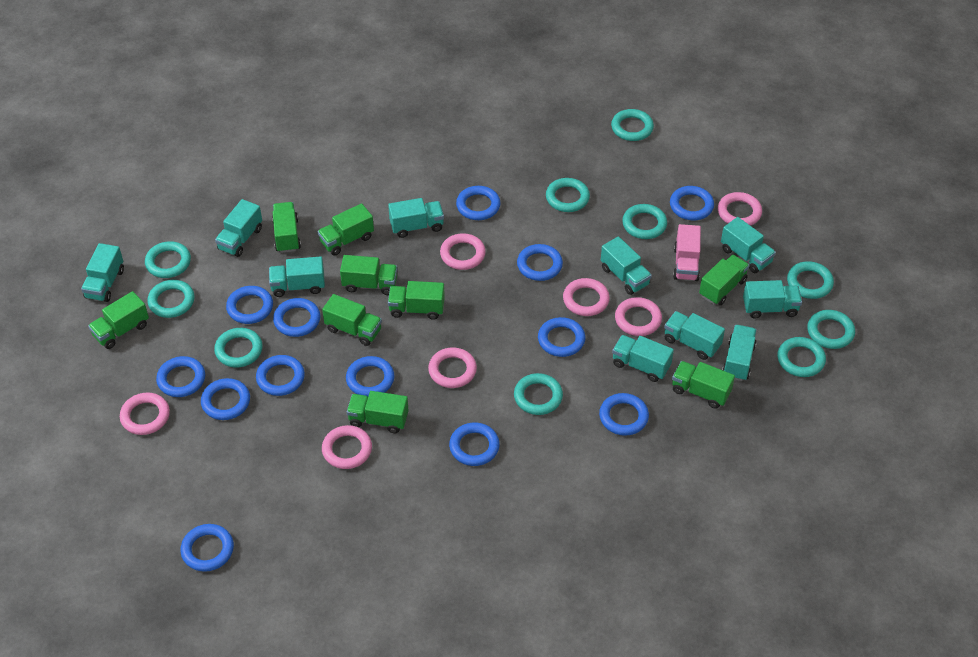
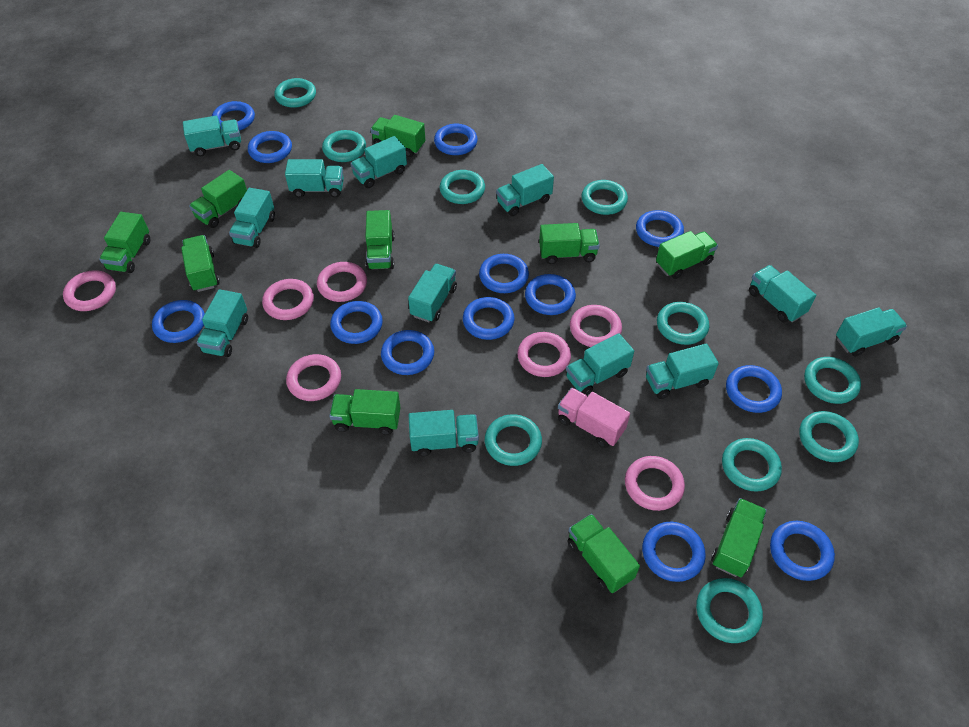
green truck: 9 -> 10
turquoise truck: 10 -> 12

